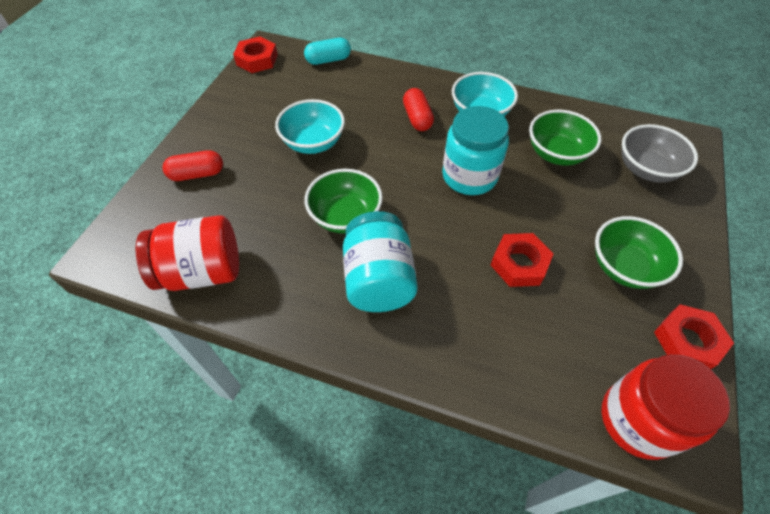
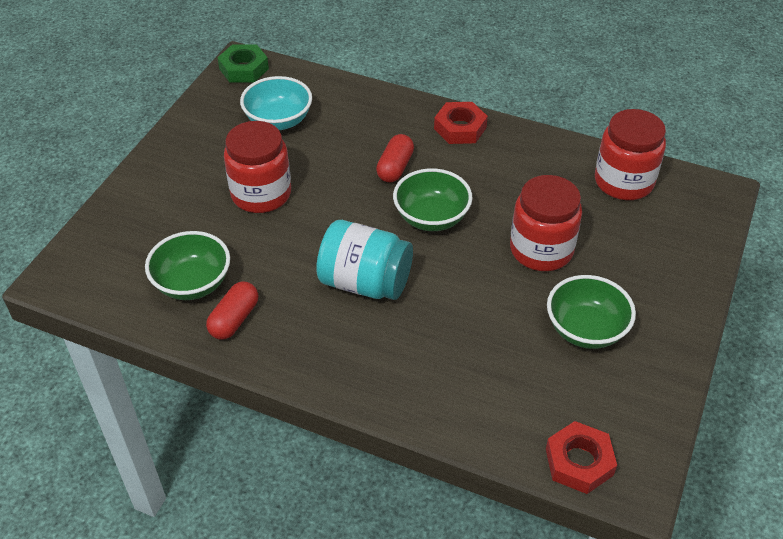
green nut: 0 -> 1
grey bowl: 1 -> 0
red jar: 2 -> 3
red nut: 3 -> 2
turquoise bowl: 2 -> 1
turquoise capsule: 1 -> 0
turquoise jar: 2 -> 1

